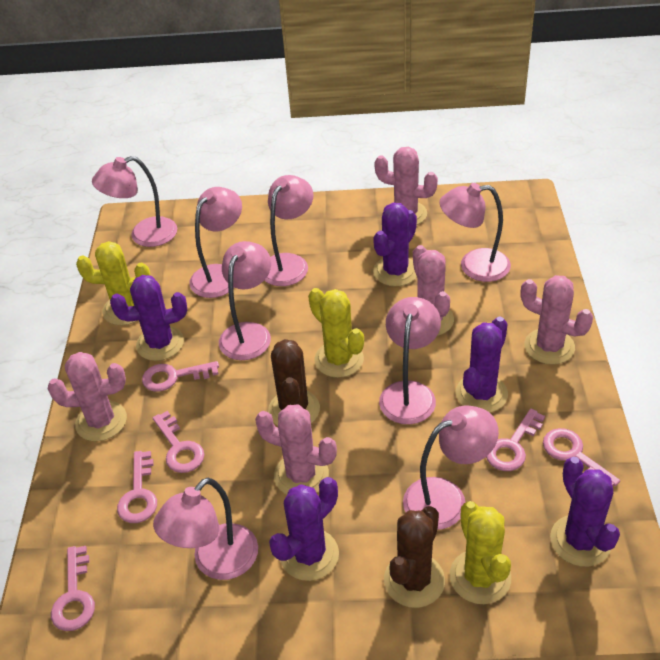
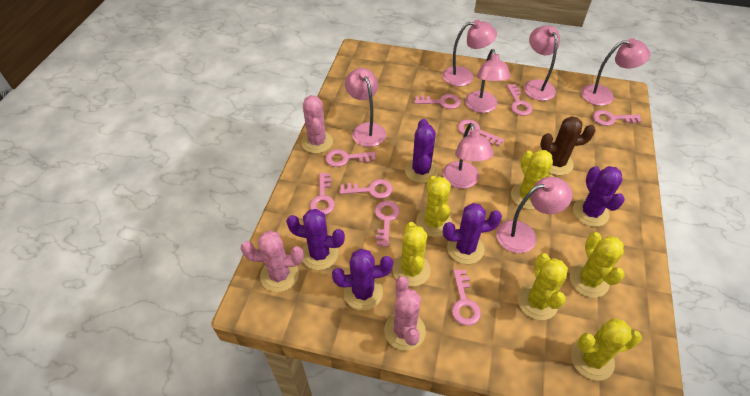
brown cactus: 2 -> 1
pink cactus: 5 -> 3
pink key: 6 -> 9
pink lamp: 8 -> 7
yellow cactus: 3 -> 6

